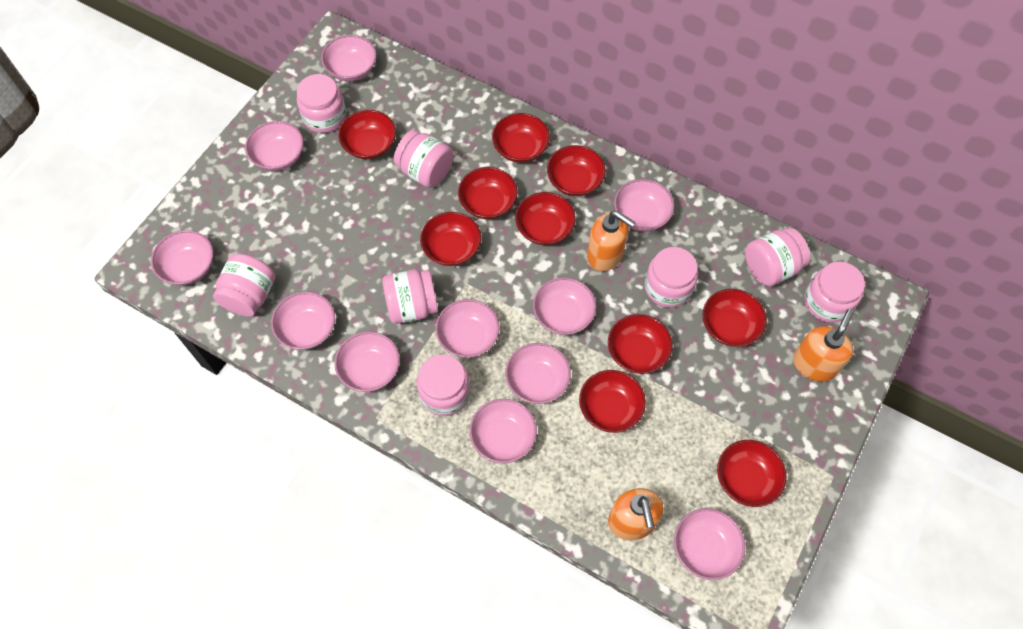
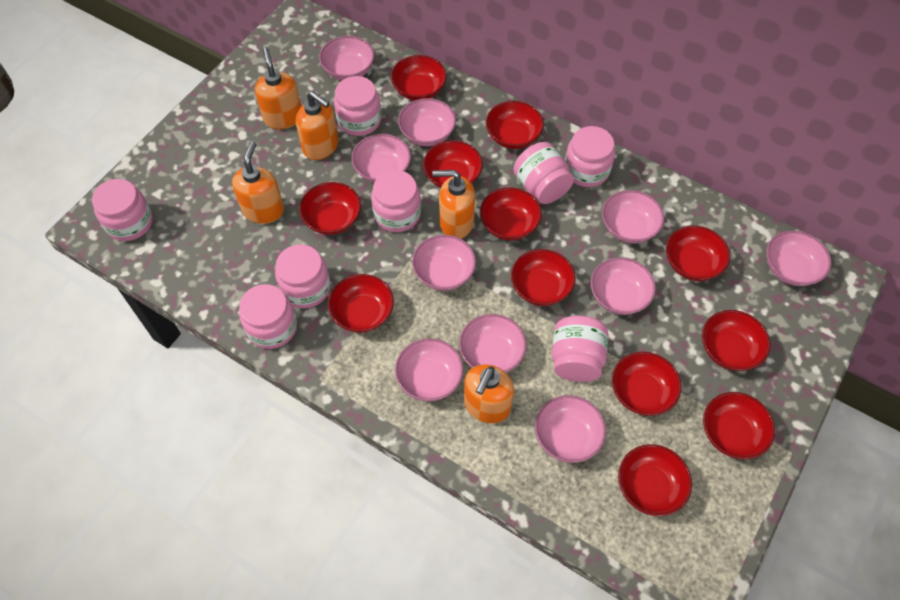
orange soap dispenser: 3 -> 5
pink bowl: 11 -> 10
red bowl: 10 -> 12

